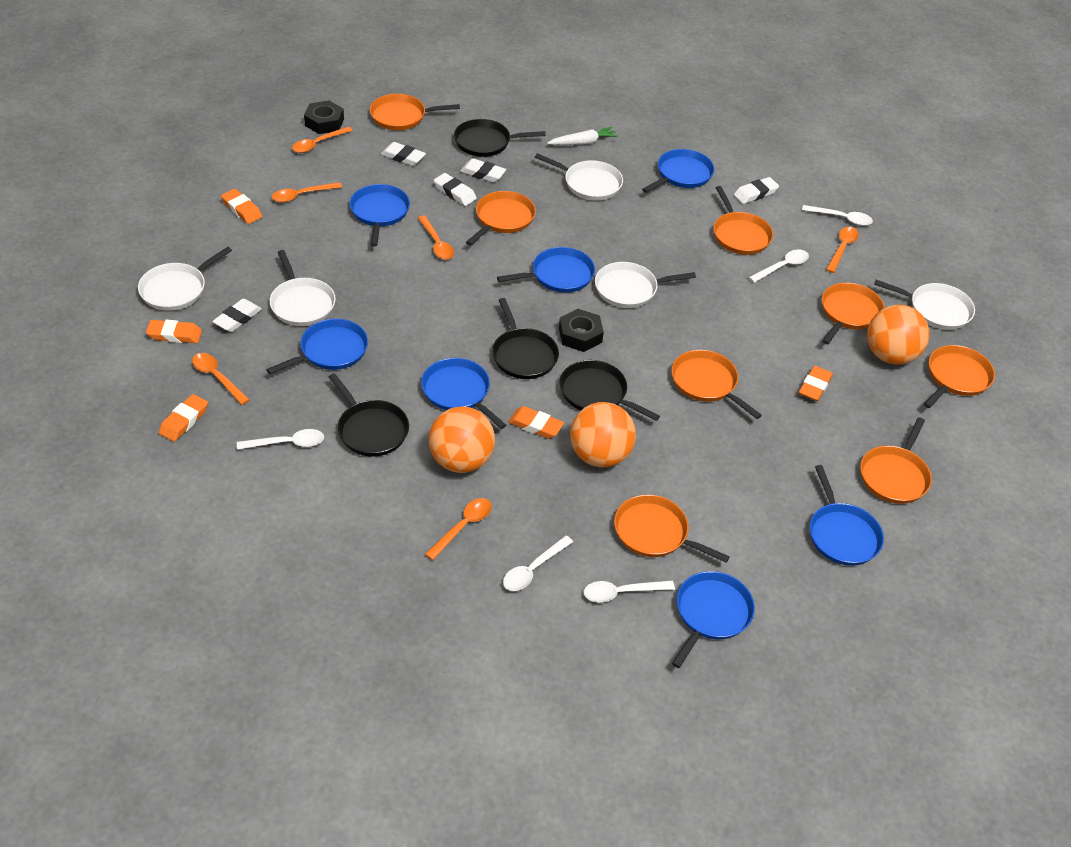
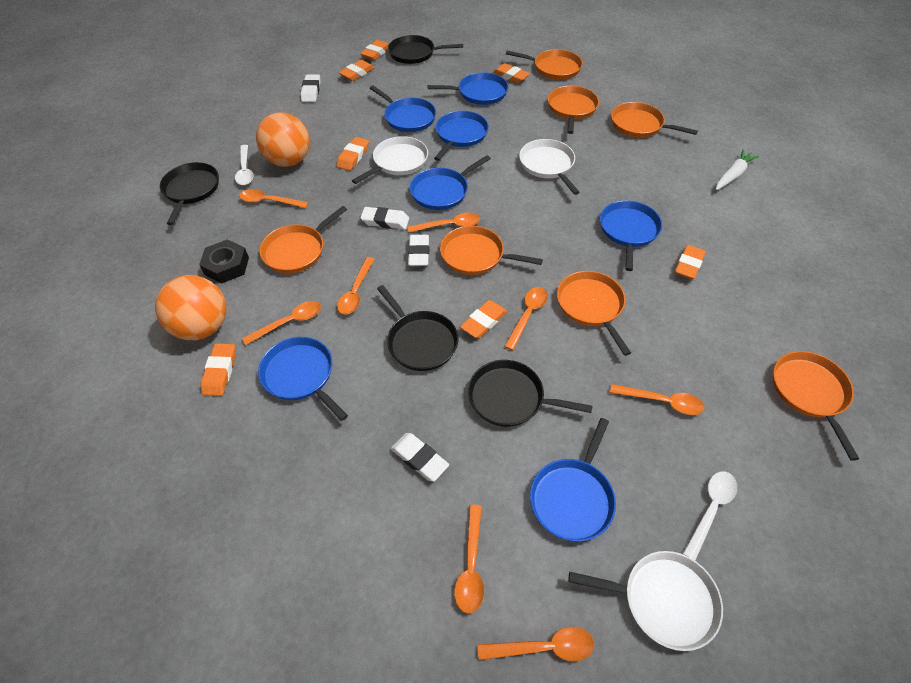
black nut: 2 -> 1
orange ball: 3 -> 2
orange eraser: 5 -> 7
orange pan: 8 -> 7
orange spoon: 6 -> 8
white eraser: 5 -> 4
white pan: 5 -> 3
white spoon: 5 -> 2

